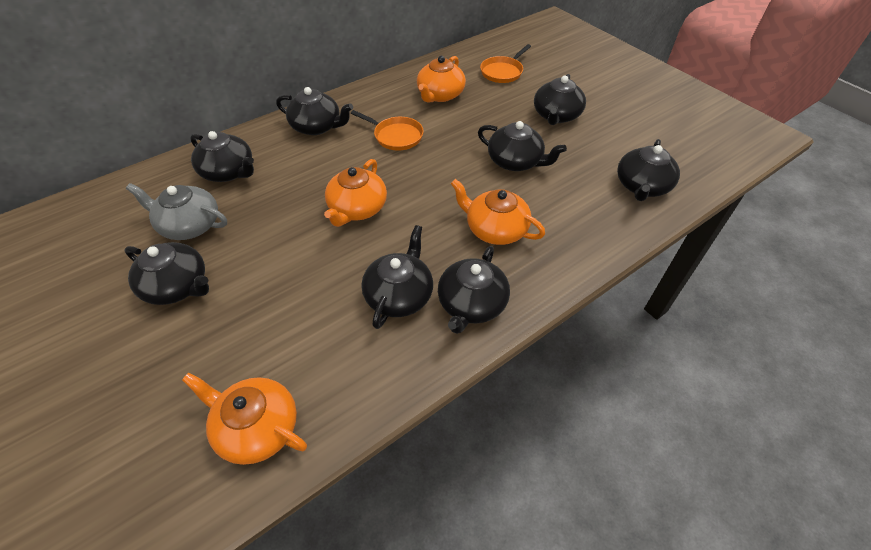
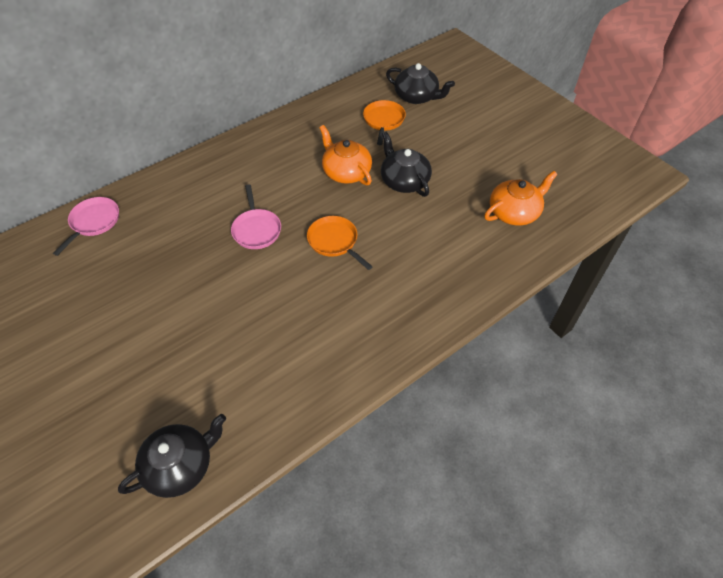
black teapot: 8 -> 3
grey teapot: 1 -> 0
orange teapot: 4 -> 2
pink pan: 0 -> 2

